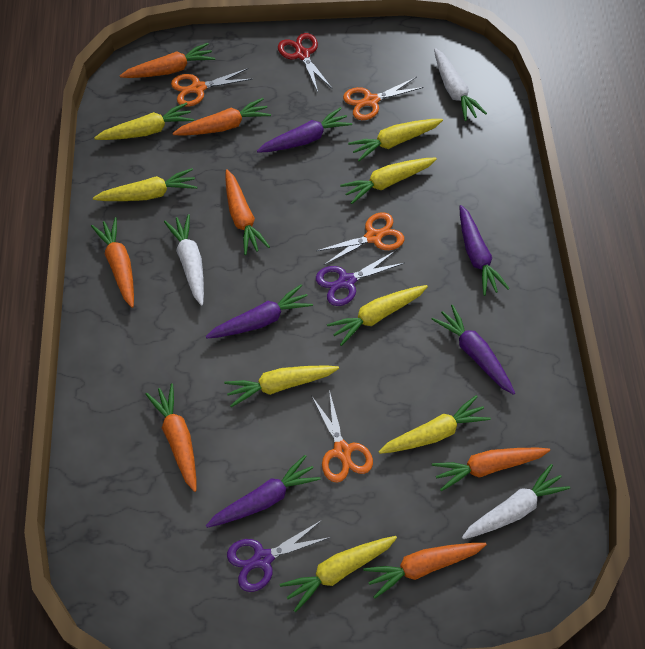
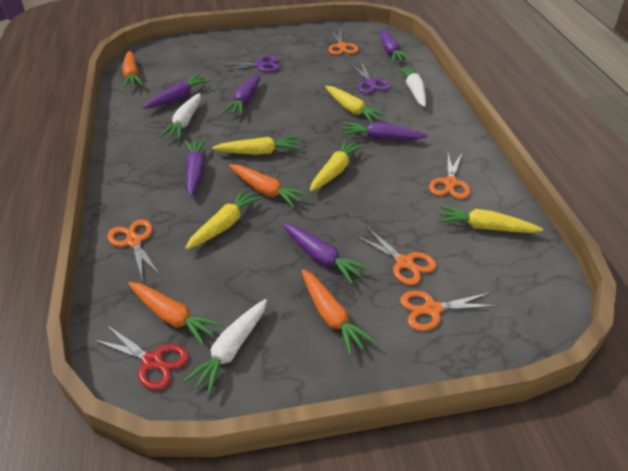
orange carrot: 7 -> 4
orange scissors: 4 -> 5
purple carrot: 5 -> 6
yellow carrot: 8 -> 5

